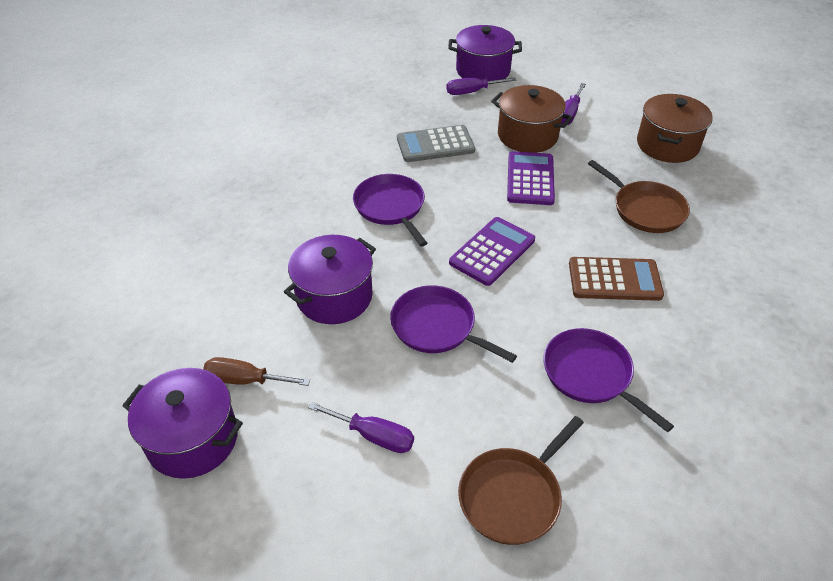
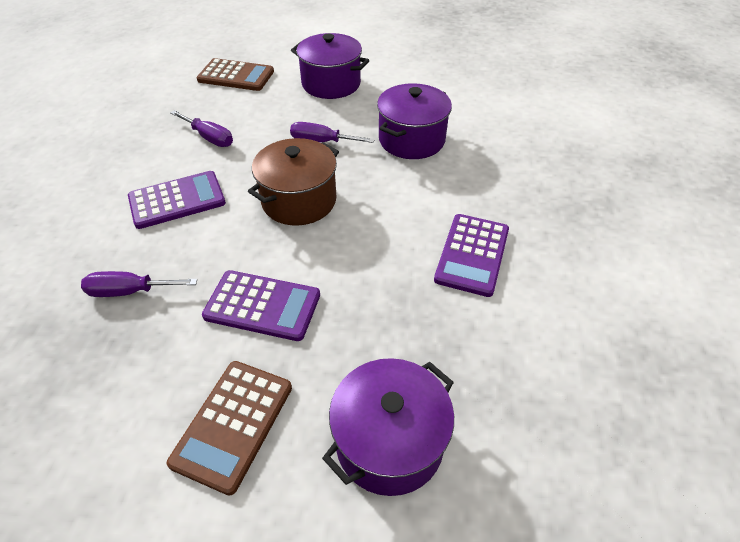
brown calculator: 1 -> 2
brown pan: 2 -> 0
brown pot: 2 -> 1
brown screwdriver: 1 -> 0
grey calculator: 1 -> 0
purple calculator: 2 -> 3
purple pan: 3 -> 0

